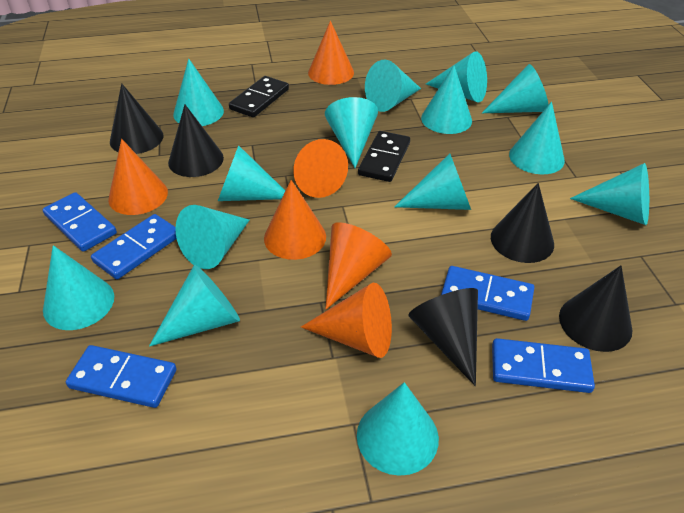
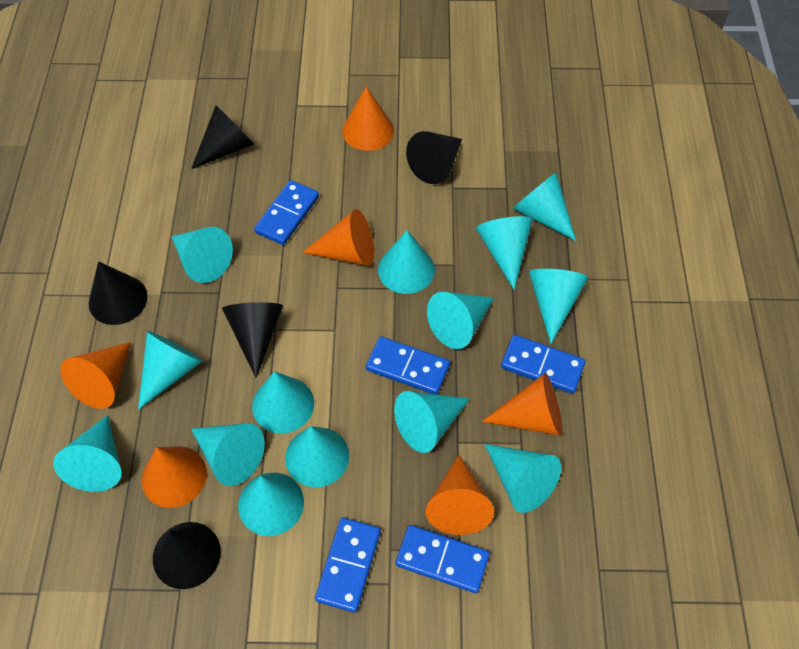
black domino: 2 -> 0

